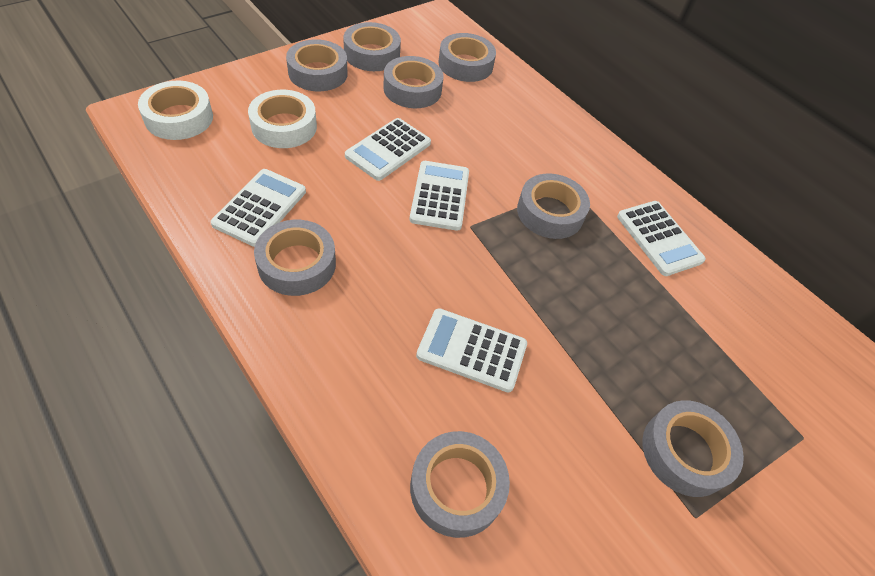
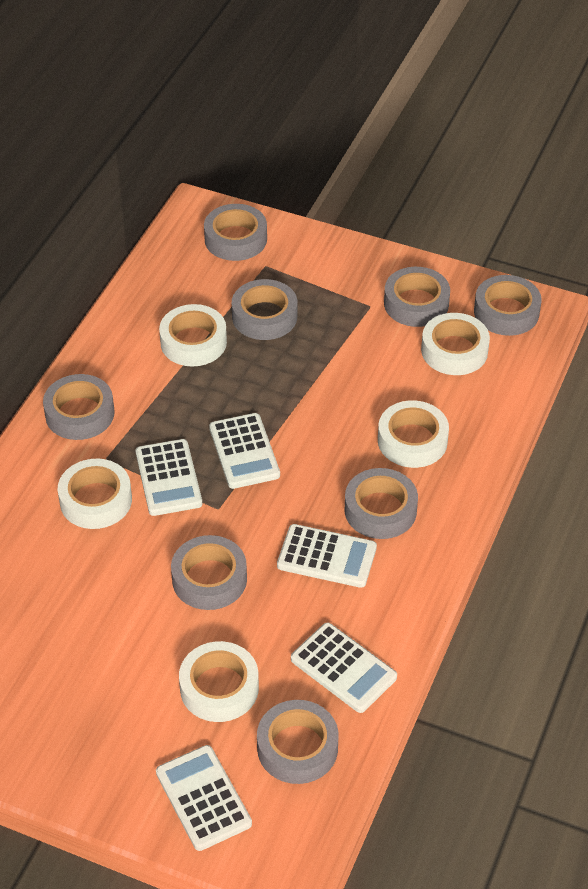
white tape: 2 -> 5

